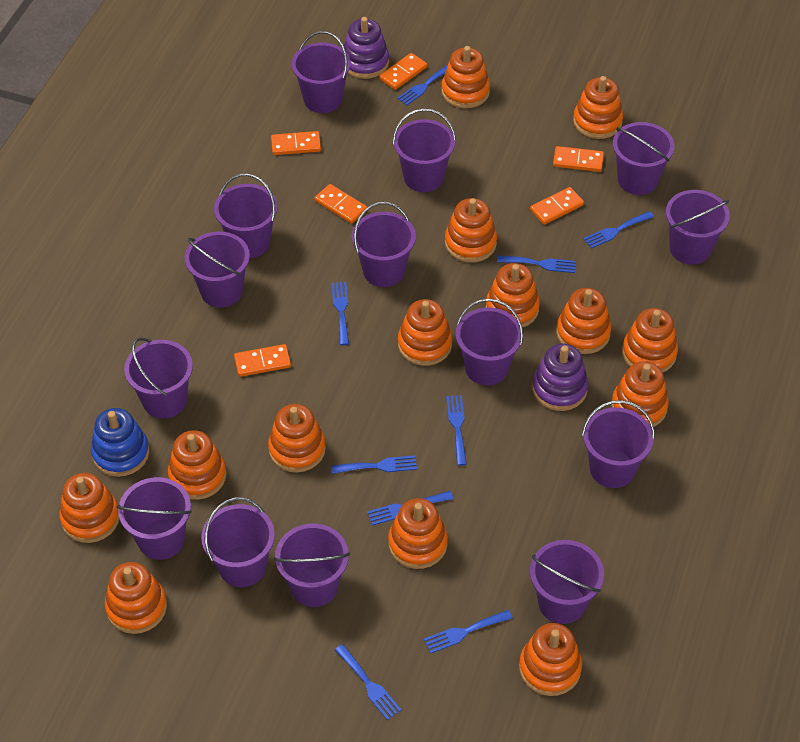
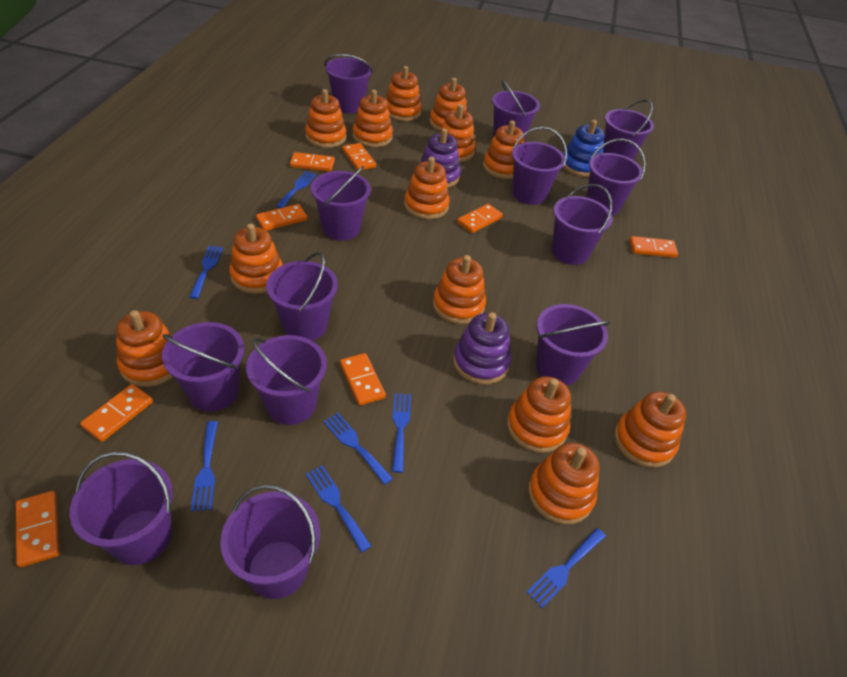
blue fork: 9 -> 7
orange domino: 6 -> 8
orange stacking toy: 14 -> 13
purple bucket: 14 -> 13

